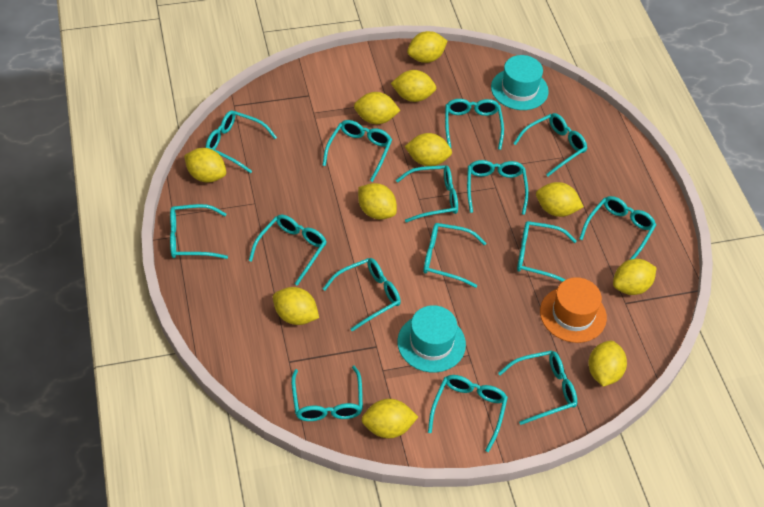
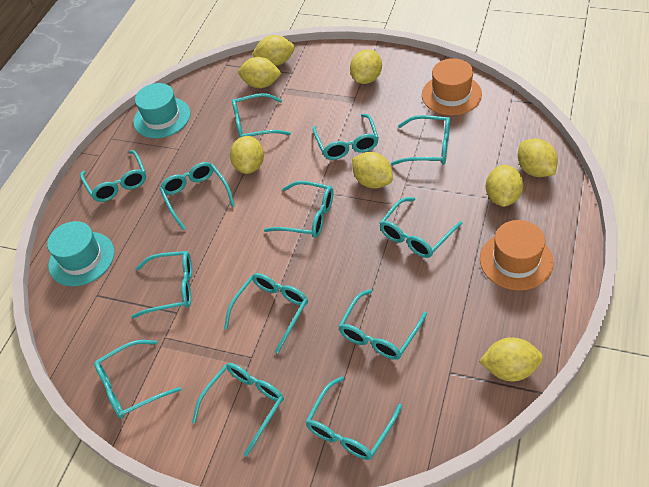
orange hat: 1 -> 2
turquoise glasses: 15 -> 13
yellow lemon: 11 -> 8

